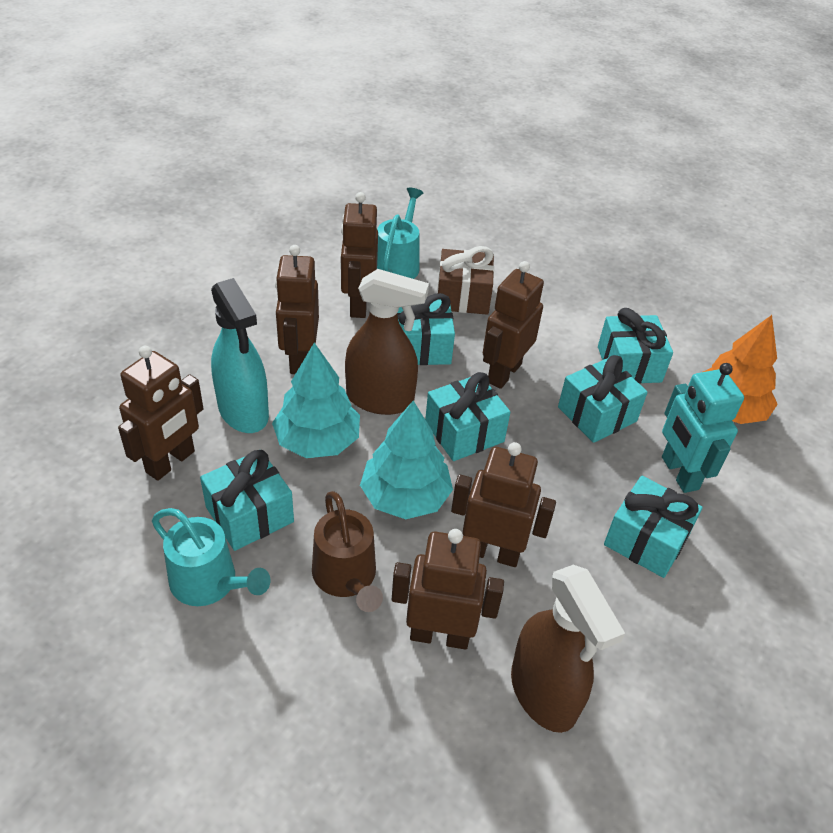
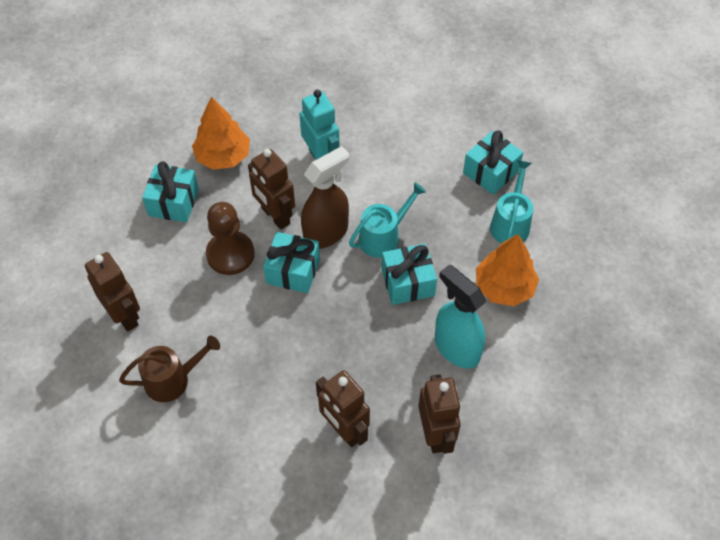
brown gift: 1 -> 0
brown pawn: 0 -> 1
brown robot: 6 -> 4
brown spray bottle: 2 -> 1
orange tree: 1 -> 2
turquoise gift: 6 -> 4
turquoise tree: 2 -> 0

